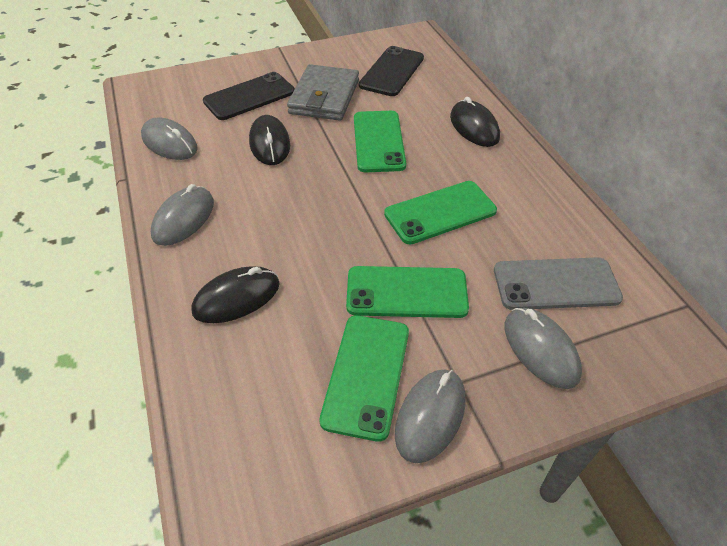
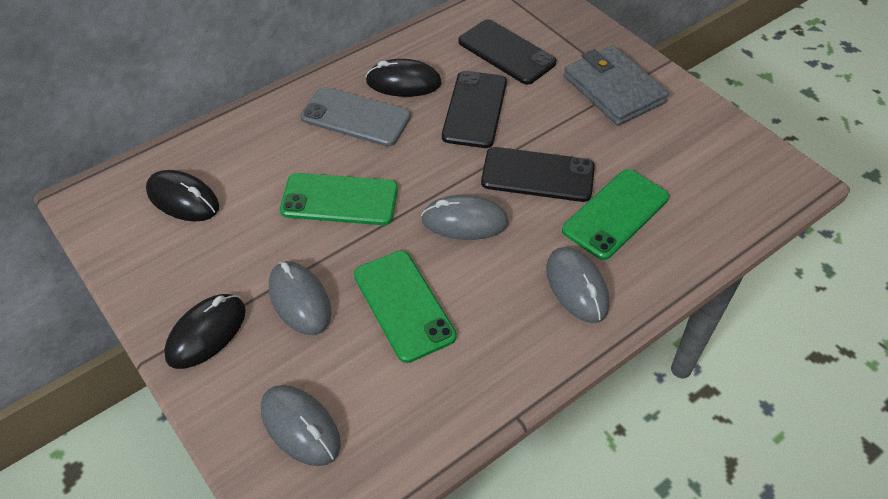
black phone: 2 -> 3
green phone: 4 -> 3

